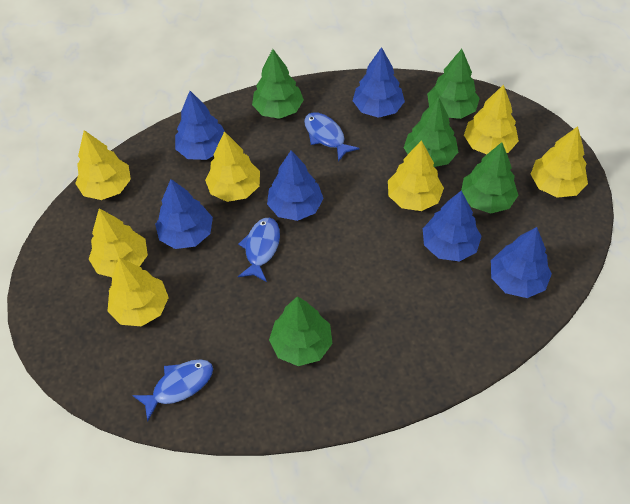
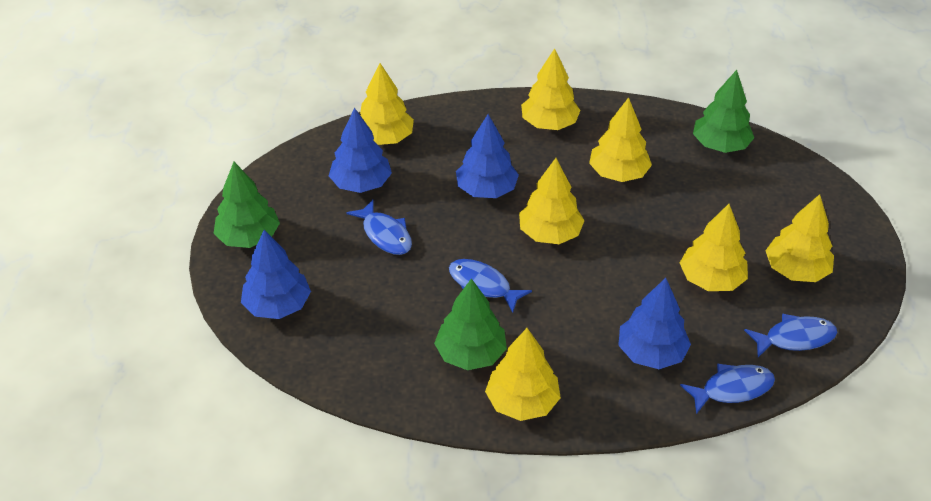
blue fish: 3 -> 4
blue tree: 6 -> 4
green tree: 5 -> 3

